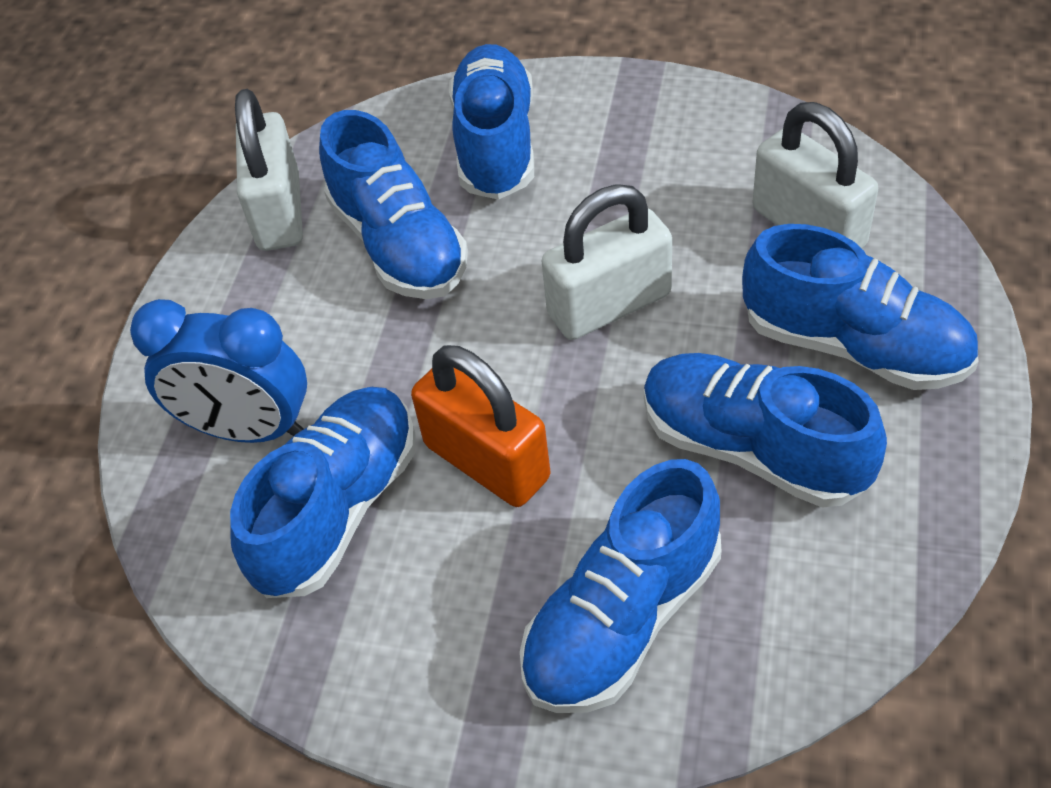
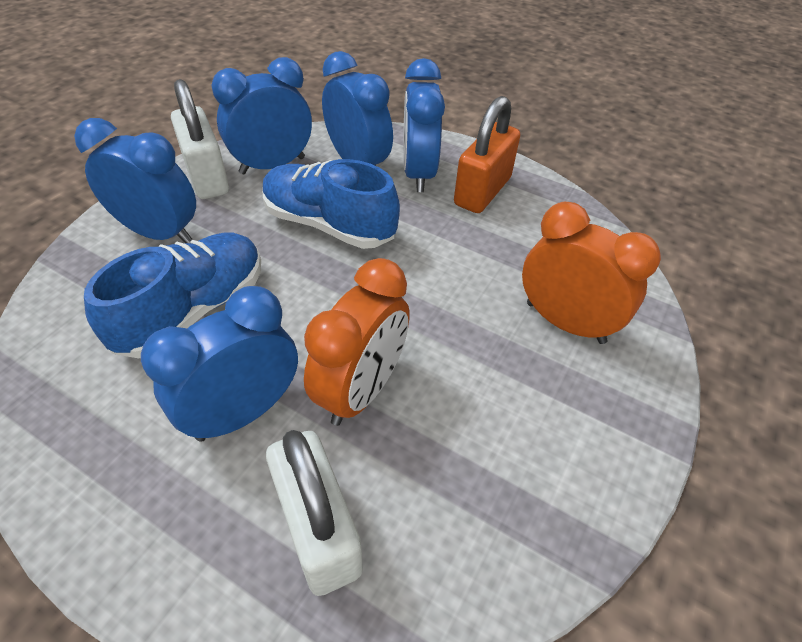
blue clock: 1 -> 5
blue shoe: 6 -> 2
orange clock: 0 -> 2
white padlock: 3 -> 2

